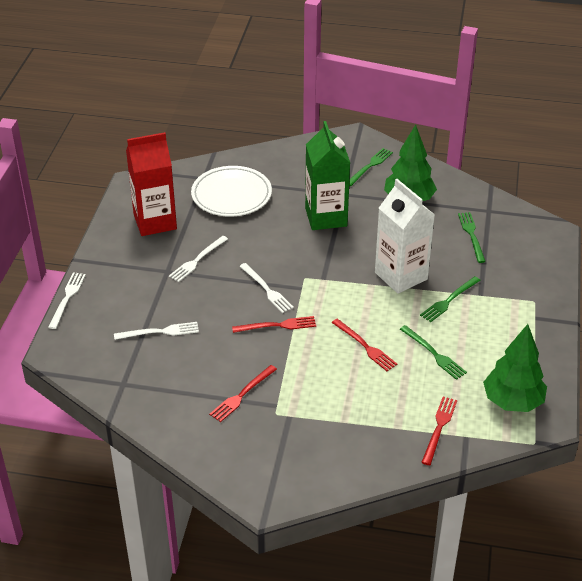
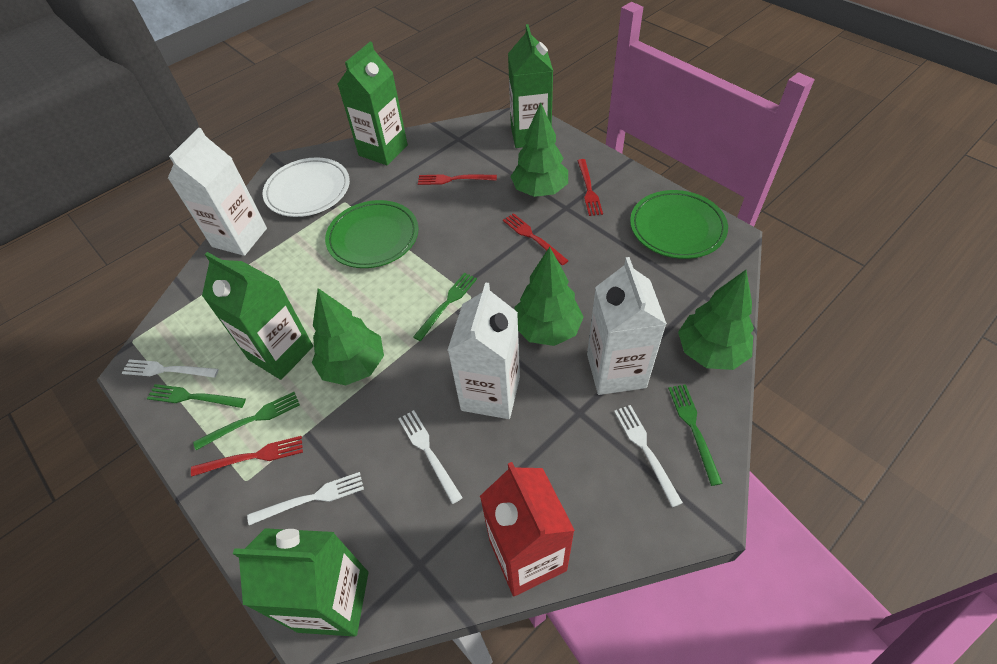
green carton: 1 -> 4
green plate: 0 -> 2
green tree: 2 -> 4
white carton: 1 -> 3

